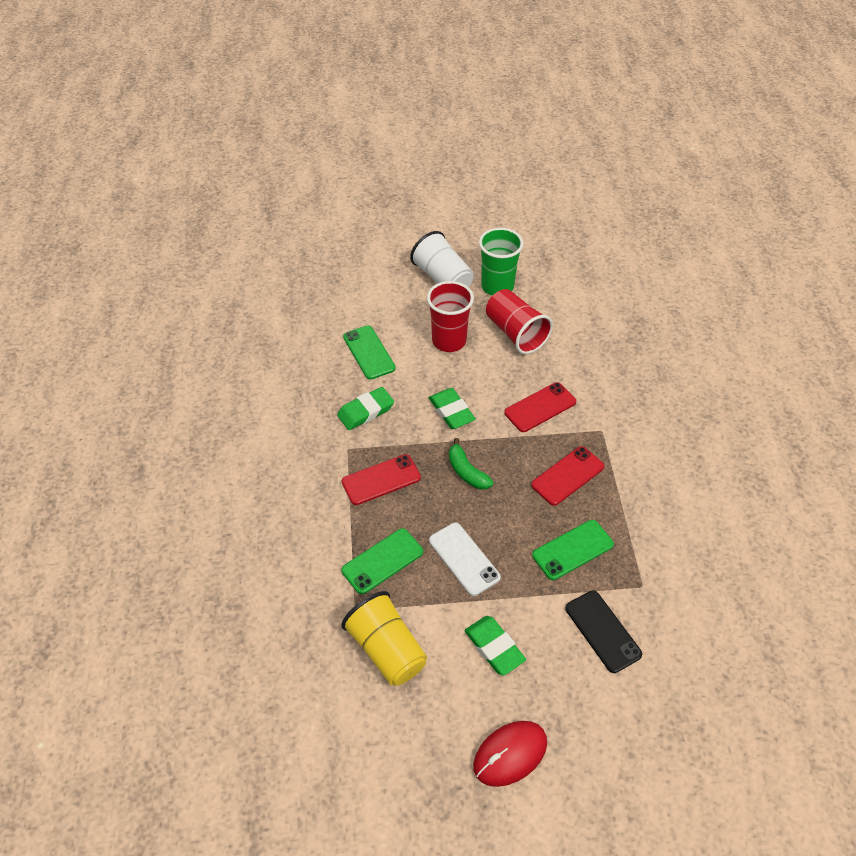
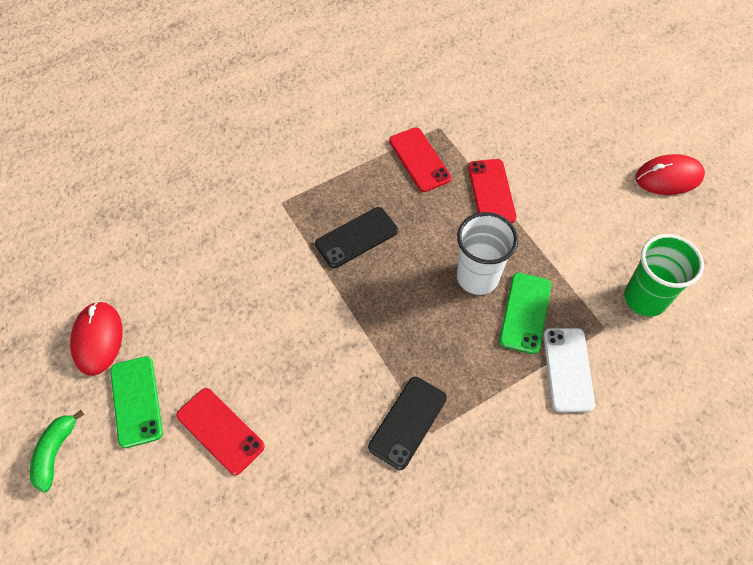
black phone: 1 -> 2
green eraser: 3 -> 0
green phone: 3 -> 2
red cup: 2 -> 0
red mouse: 1 -> 2
yellow cup: 1 -> 0

